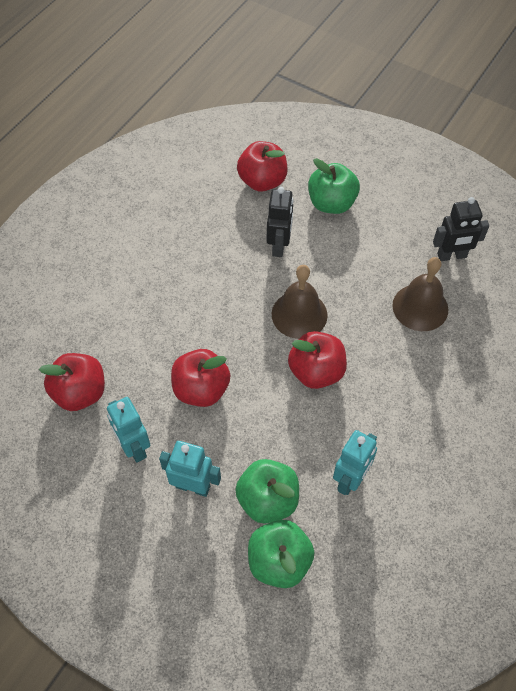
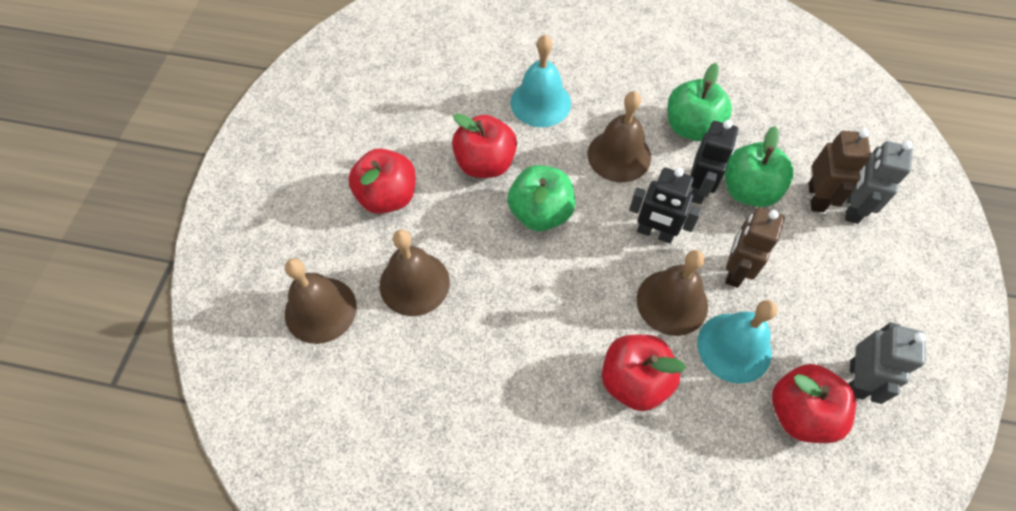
brown bell: 2 -> 4
brown robot: 0 -> 2
grey robot: 0 -> 2
turquoise bell: 0 -> 2
turquoise robot: 3 -> 0

